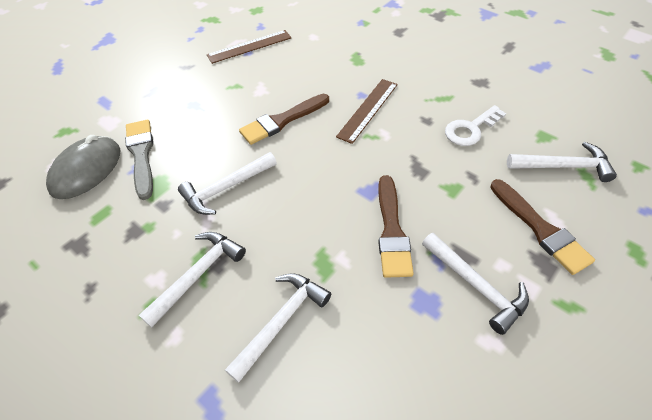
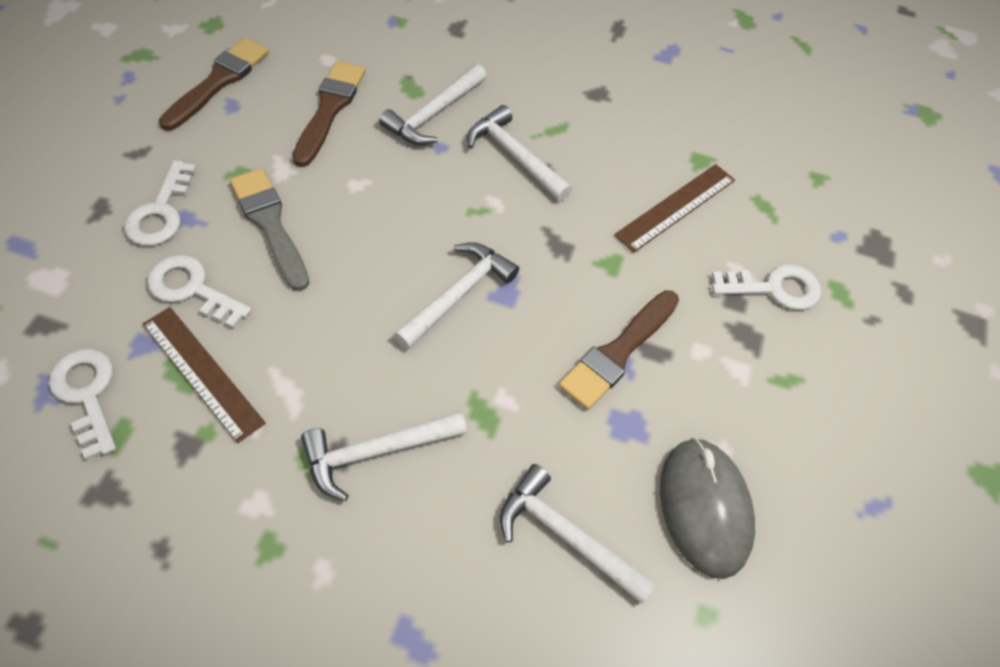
white key: 1 -> 4

